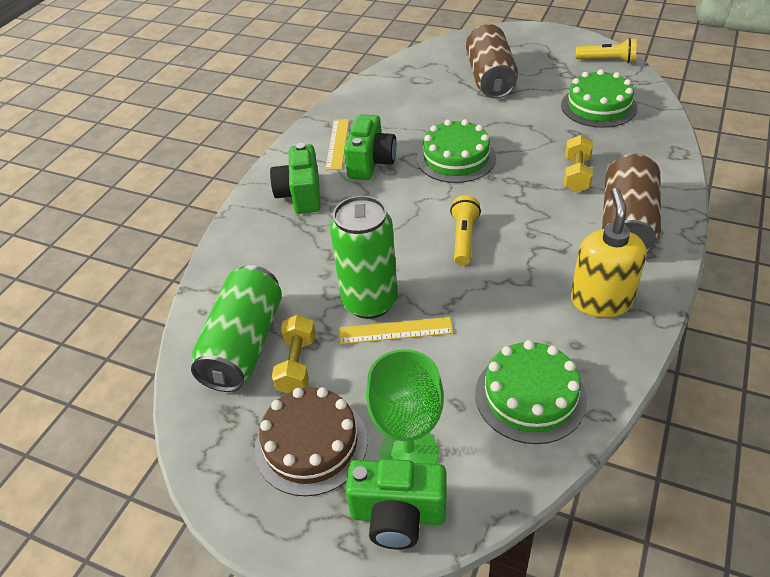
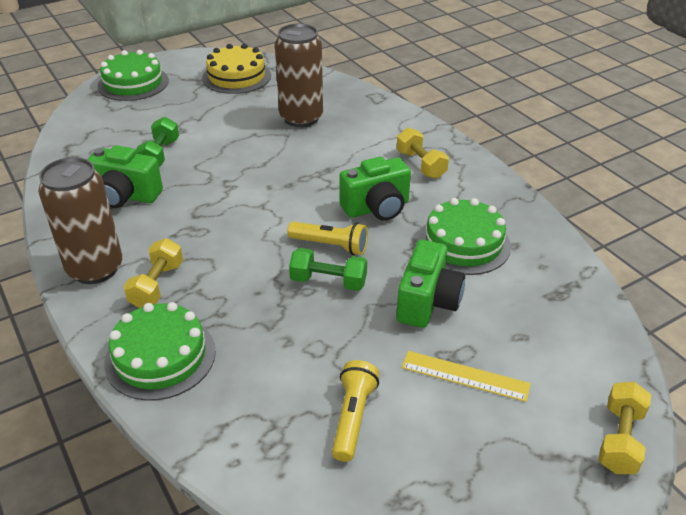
brown cake: 1 -> 0
green can: 2 -> 0
green dumbbell: 0 -> 2
green goblet: 1 -> 0
yellow cake: 0 -> 1
yellow dumbbell: 2 -> 3
yellow ruler: 2 -> 1
yellow soap dispenser: 1 -> 0

